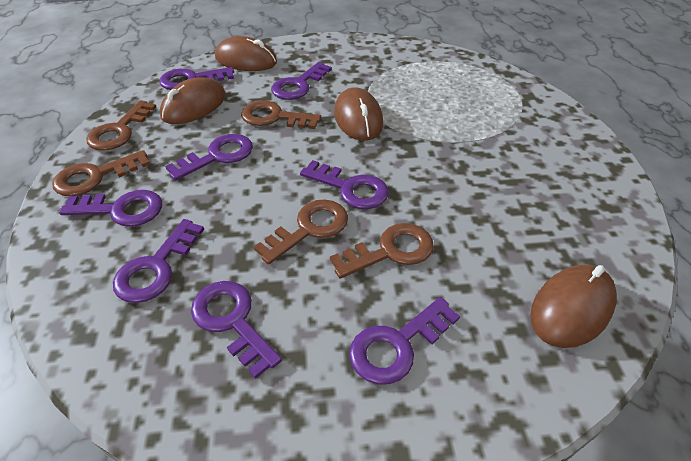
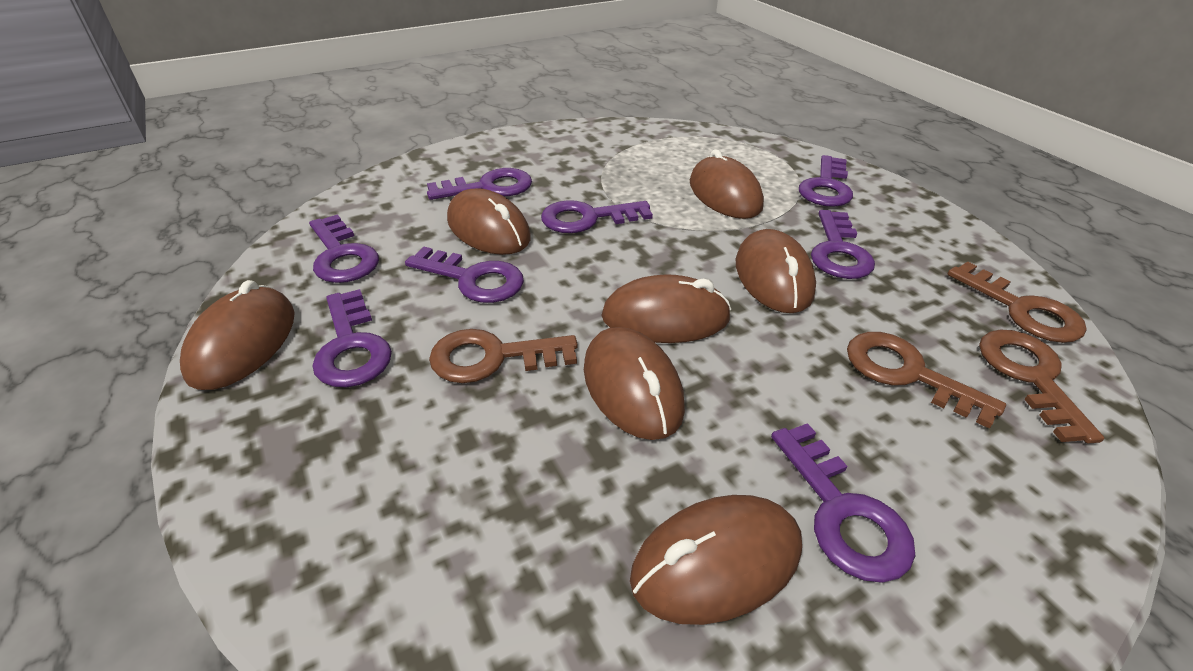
brown key: 5 -> 4
brown mouse: 4 -> 7

